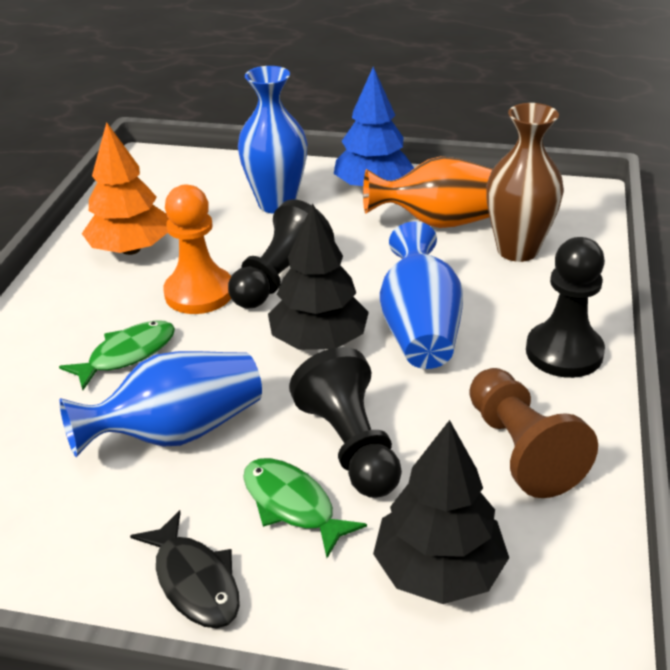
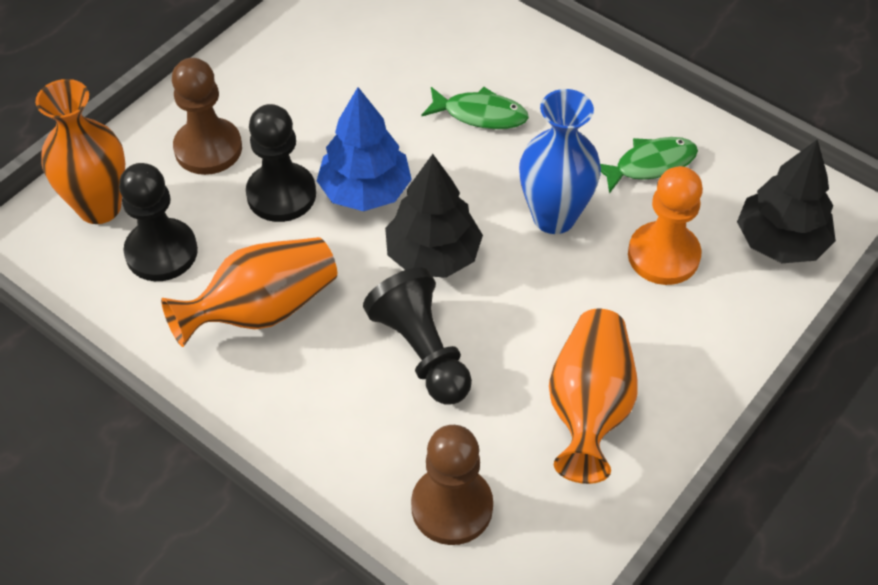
black fish: 1 -> 0
blue vase: 3 -> 1
brown pawn: 1 -> 2
brown vase: 1 -> 0
orange tree: 1 -> 0
orange vase: 1 -> 3

